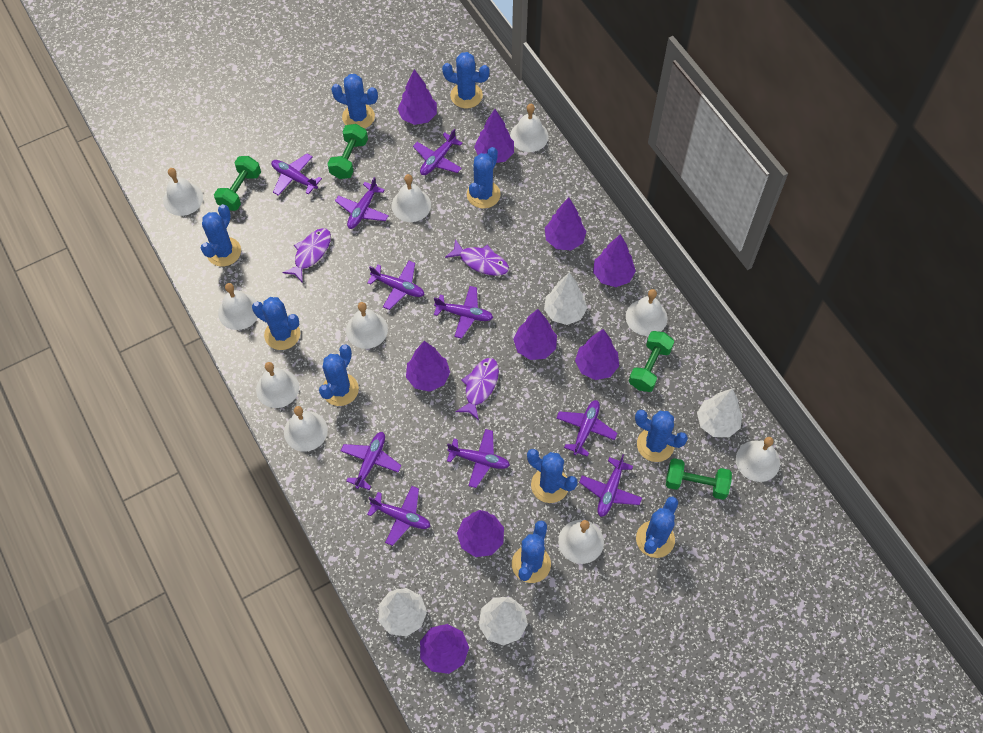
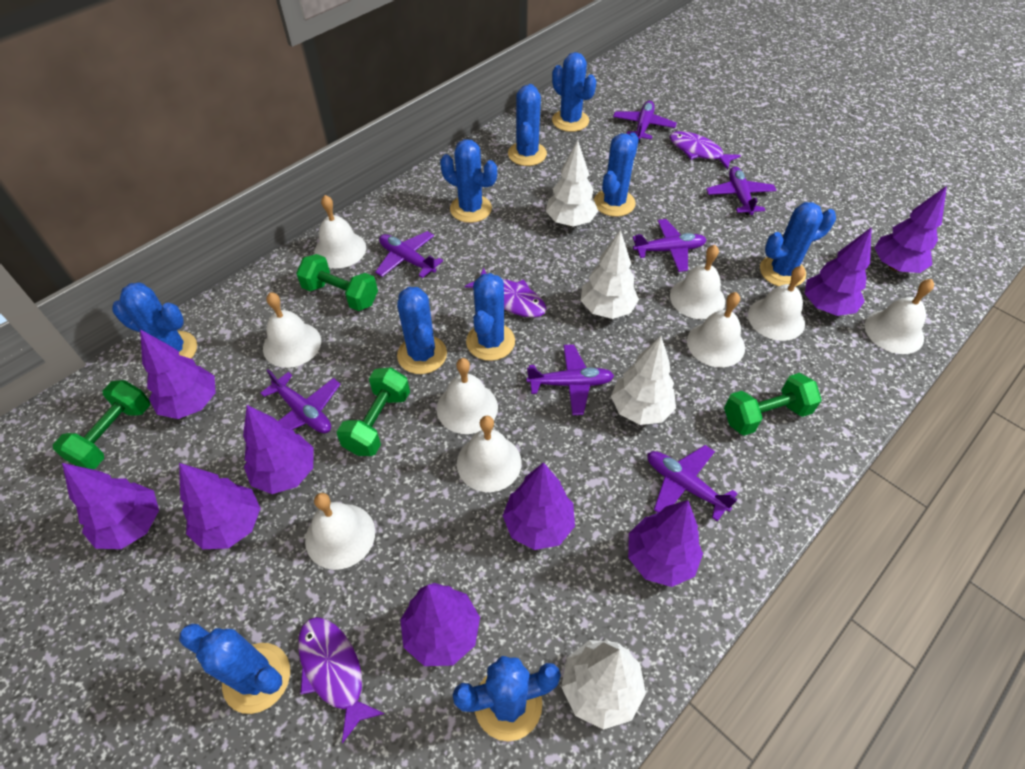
purple plane: 10 -> 7
white bell: 10 -> 9

